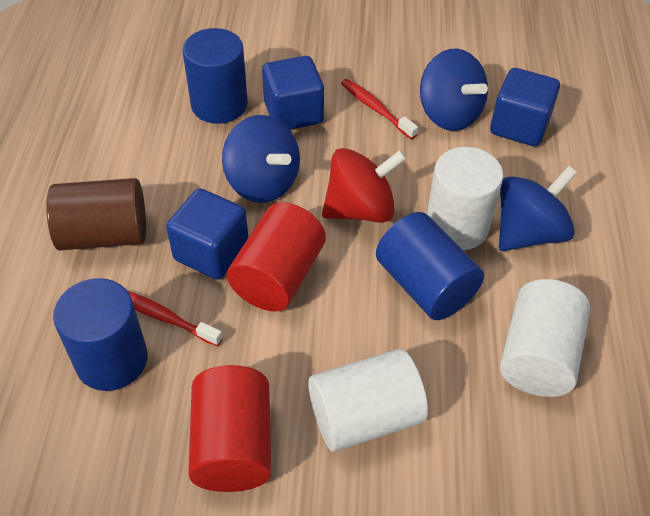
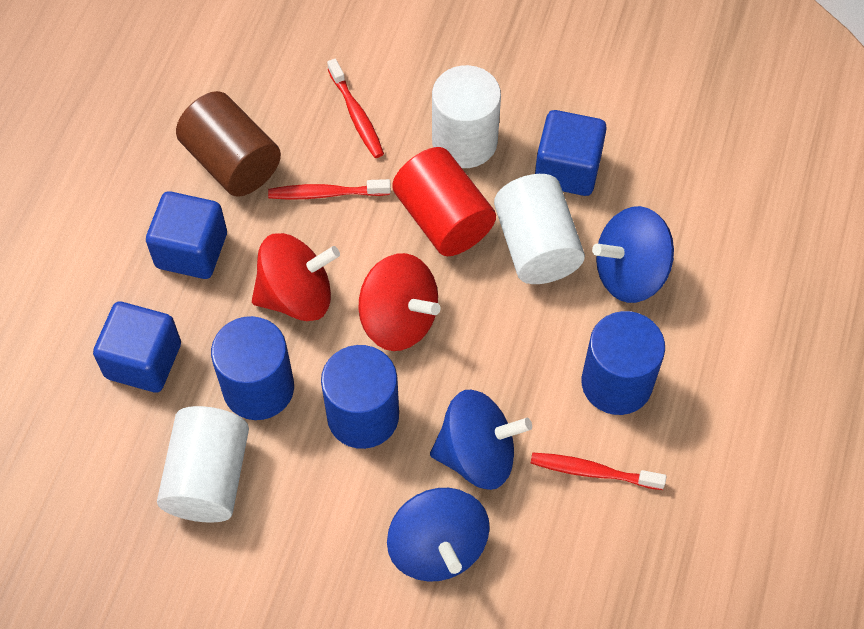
red cylinder: 2 -> 1
red spinning top: 1 -> 2
red toothbrush: 2 -> 3

